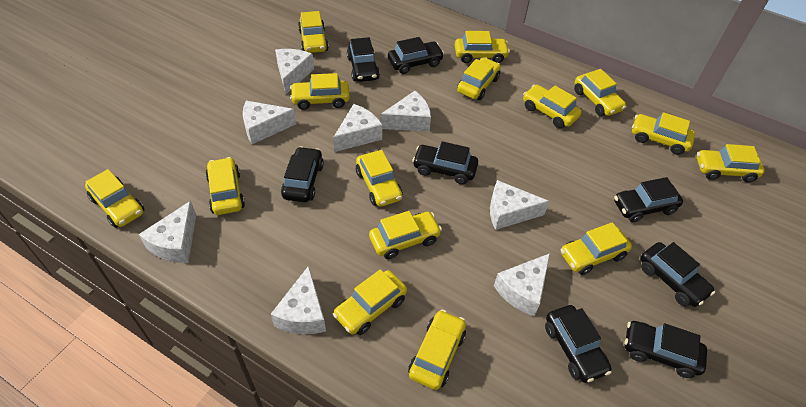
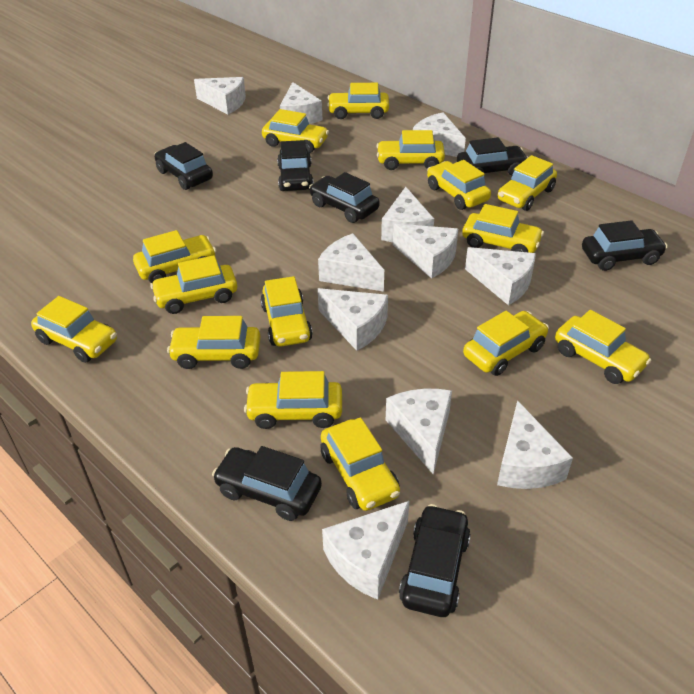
black car: 8 -> 7
white cheese: 8 -> 11

